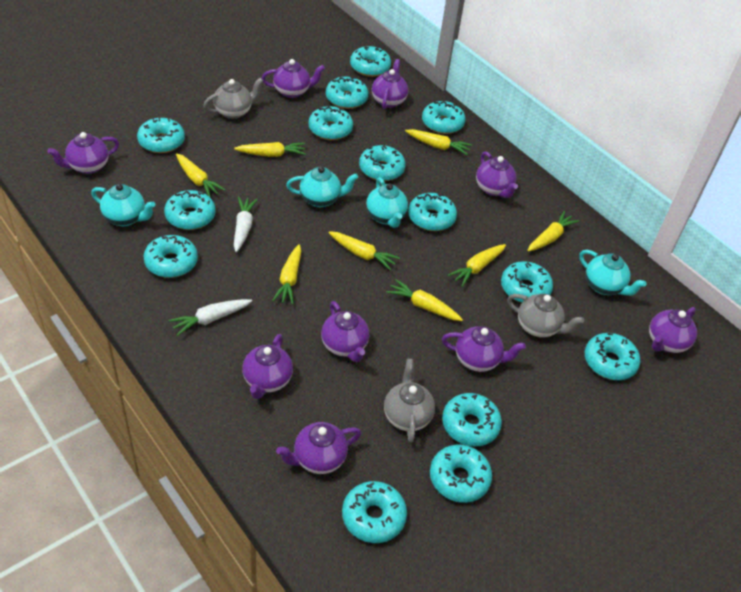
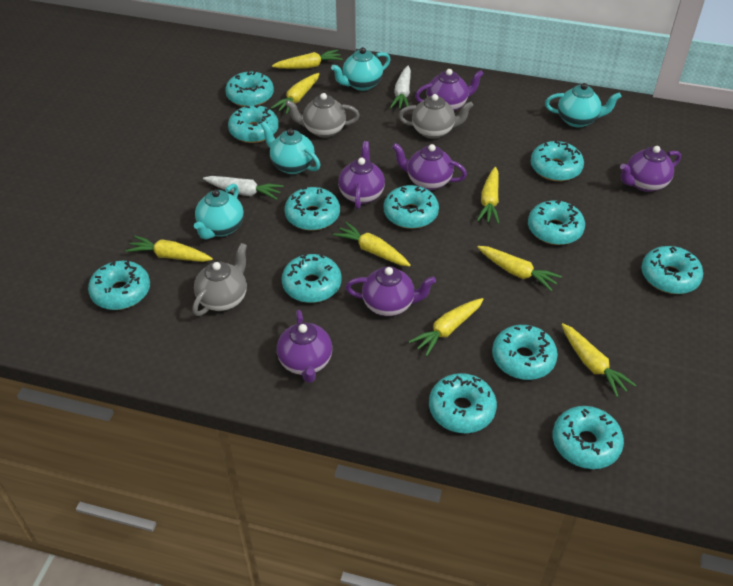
purple teapot: 9 -> 6
turquoise donut: 14 -> 12

